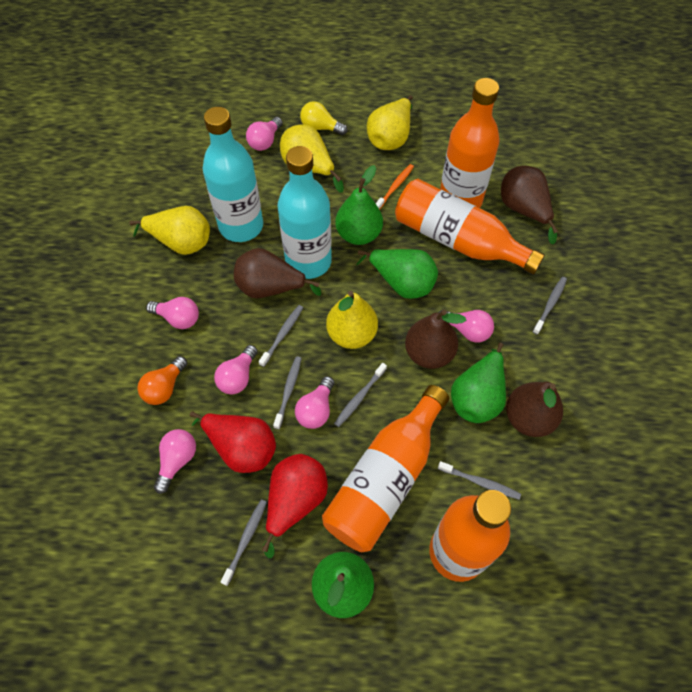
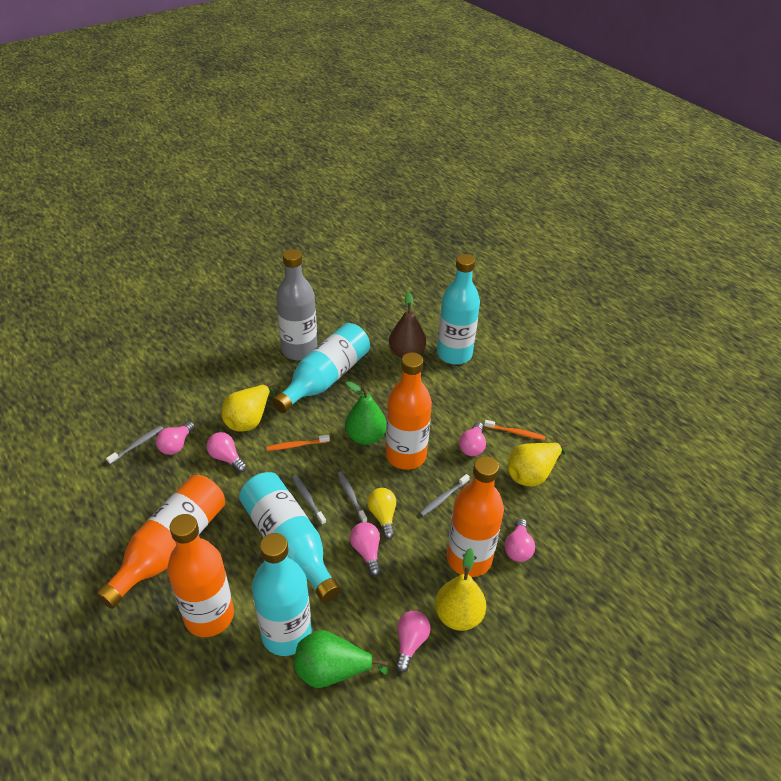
brown pear: 4 -> 1
green pear: 4 -> 2
grey bottle: 0 -> 1
grey toothbrush: 6 -> 4
orange light bulb: 1 -> 0
orange toothbrush: 1 -> 2
red pear: 2 -> 0
turquoise bottle: 2 -> 4
yellow pear: 4 -> 3

